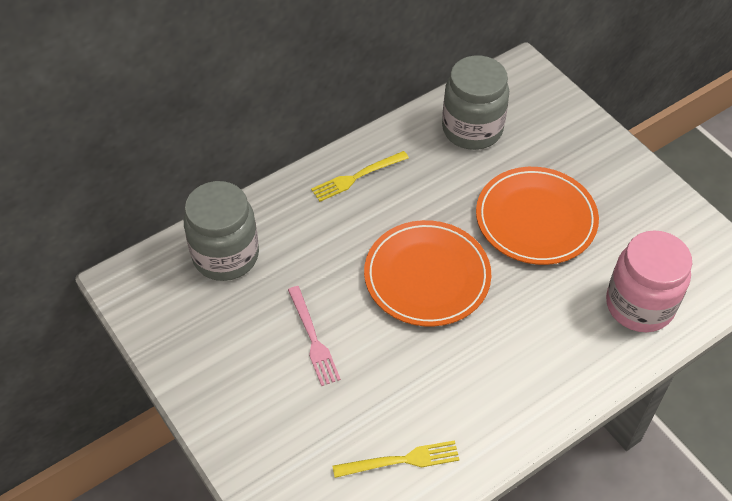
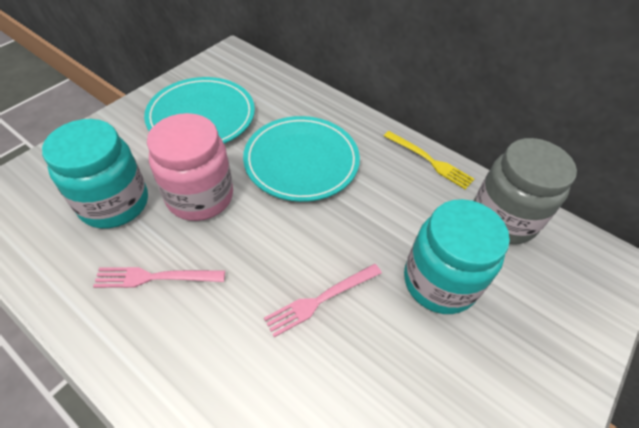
grey jar: 2 -> 1
orange plate: 2 -> 0
pink fork: 1 -> 2
turquoise jar: 0 -> 2
turquoise plate: 0 -> 2
yellow fork: 2 -> 1

